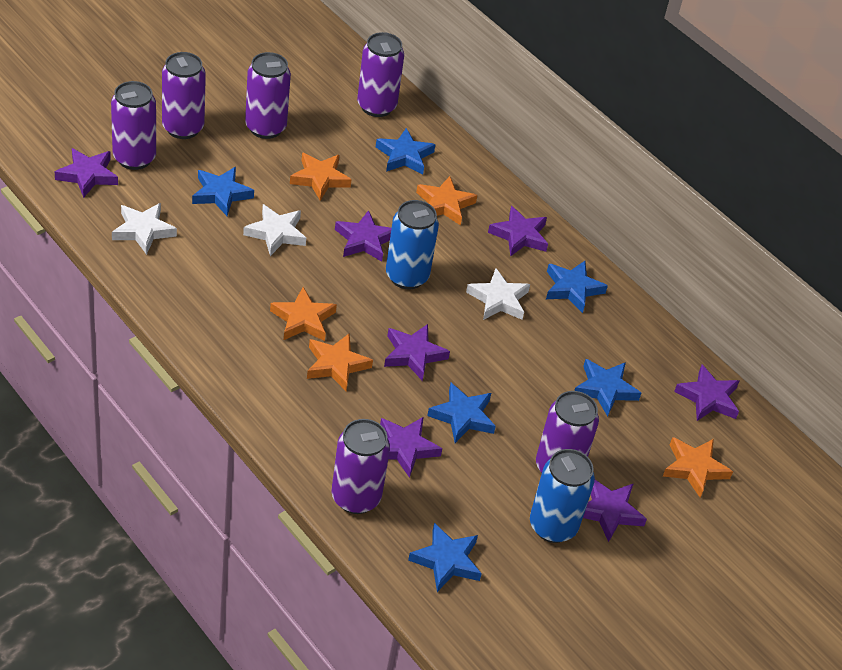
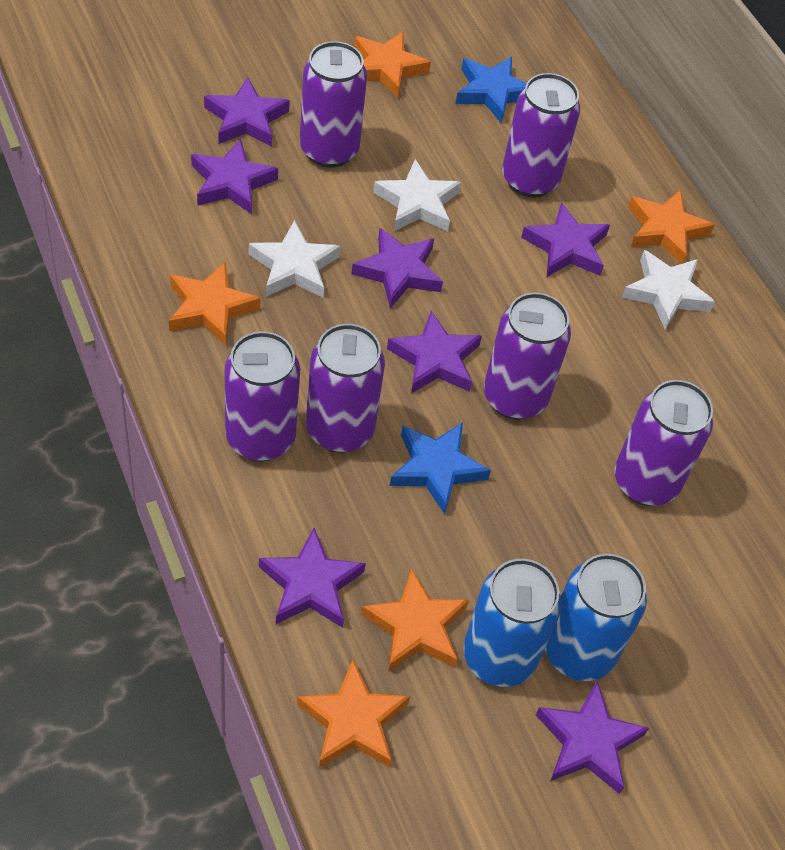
blue star: 6 -> 2

